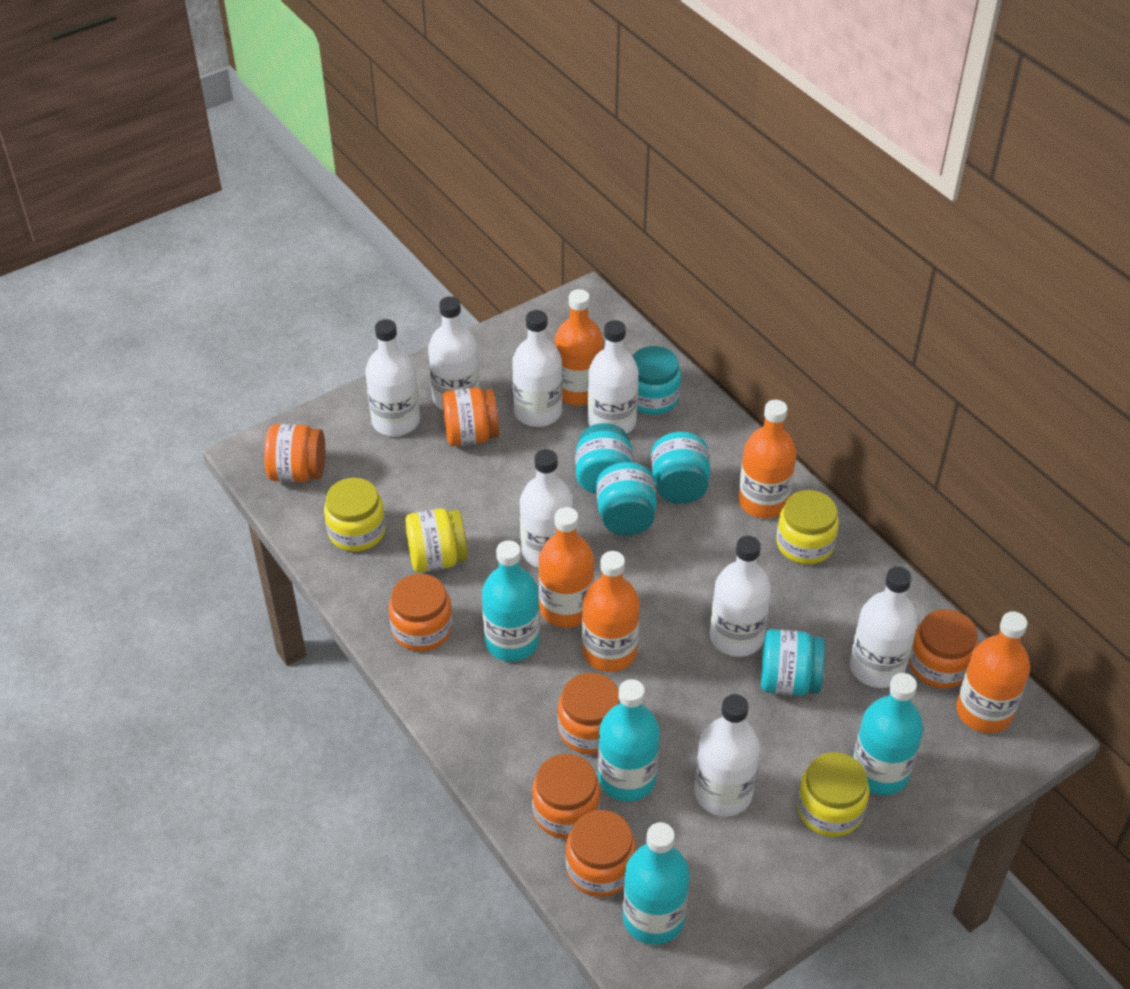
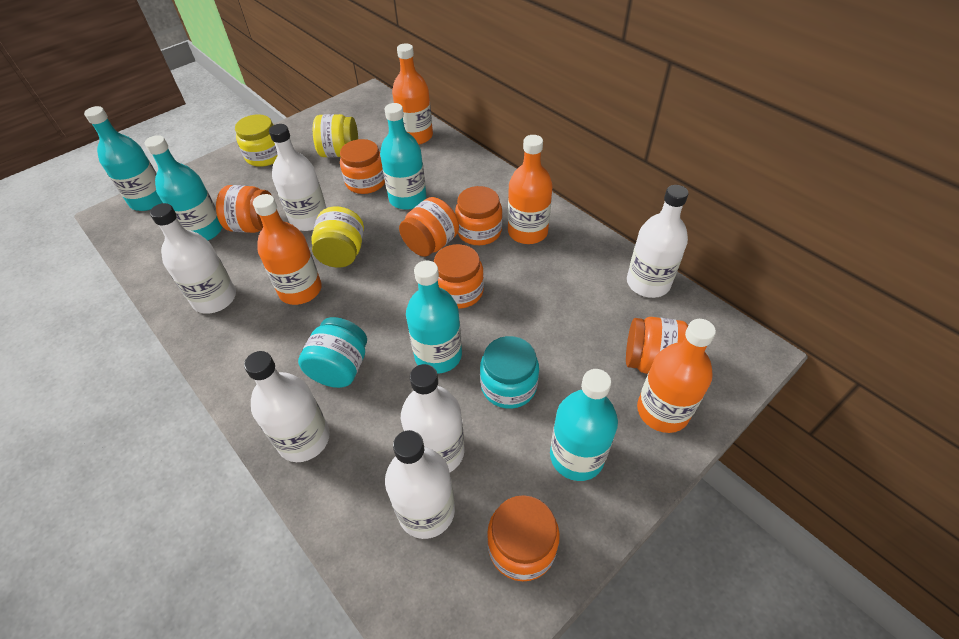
orange bottle: 5 -> 4
turquoise bottle: 4 -> 5
turquoise jar: 5 -> 2
white bottle: 8 -> 6
yellow jar: 4 -> 3

